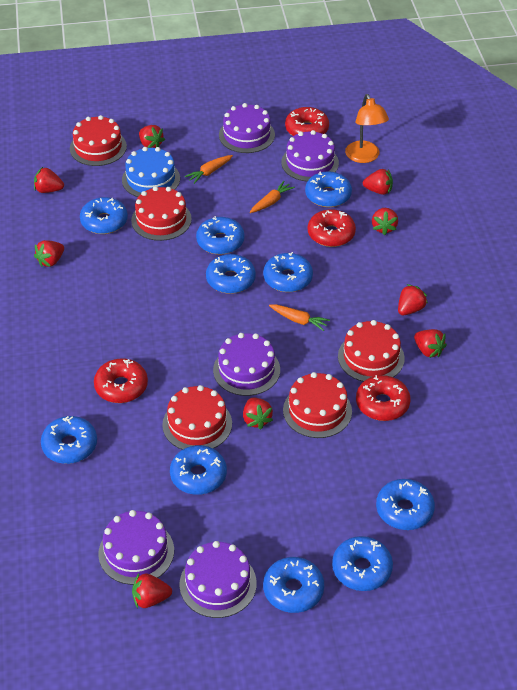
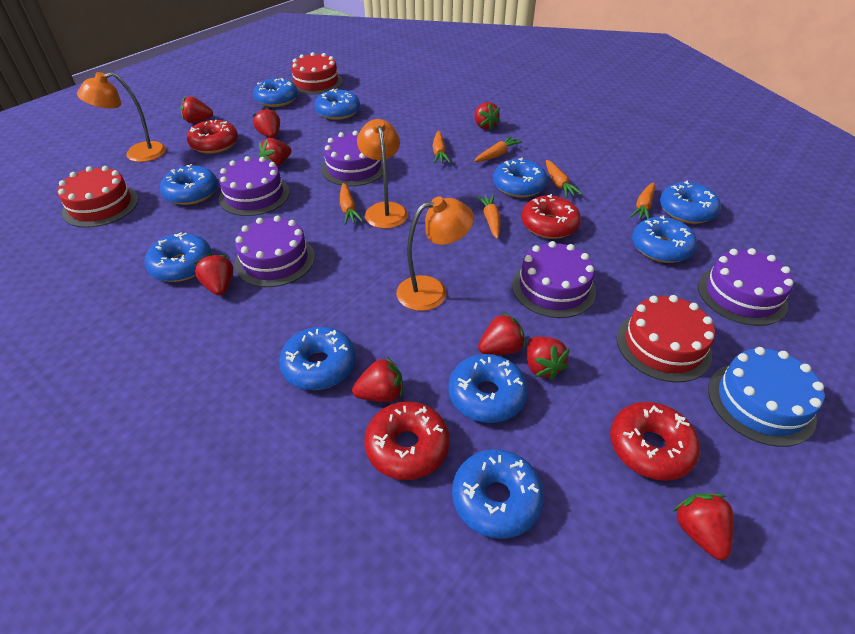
orange carrot: 3 -> 6
orange lamp: 1 -> 3
red cake: 5 -> 3

